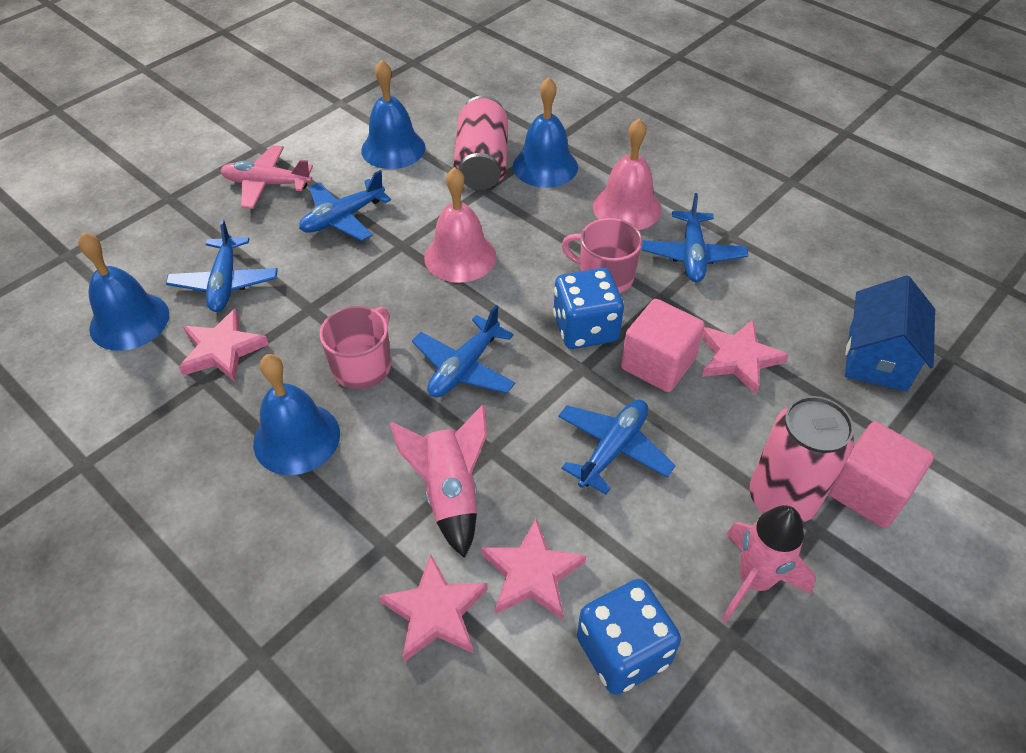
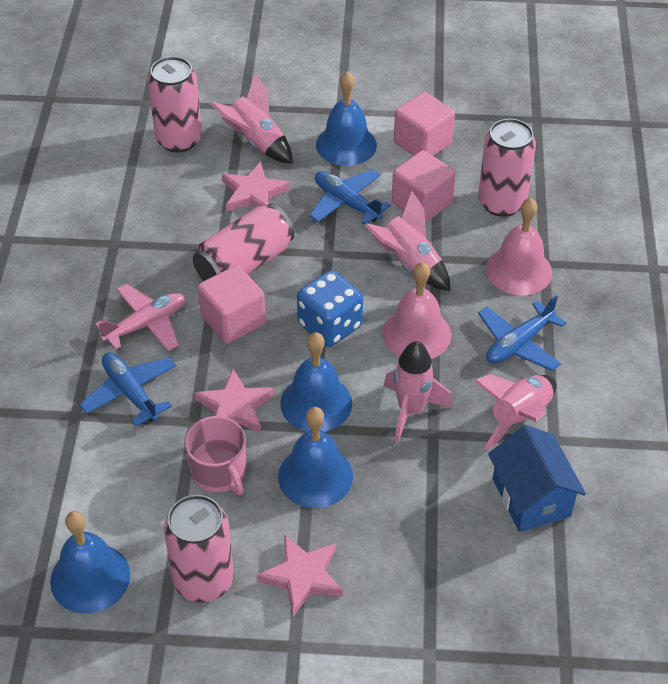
blue dice: 2 -> 1
blue plane: 5 -> 3
pink can: 2 -> 4
pink cube: 2 -> 3
pink mug: 2 -> 1
pink rocket: 2 -> 4
pink star: 4 -> 3

